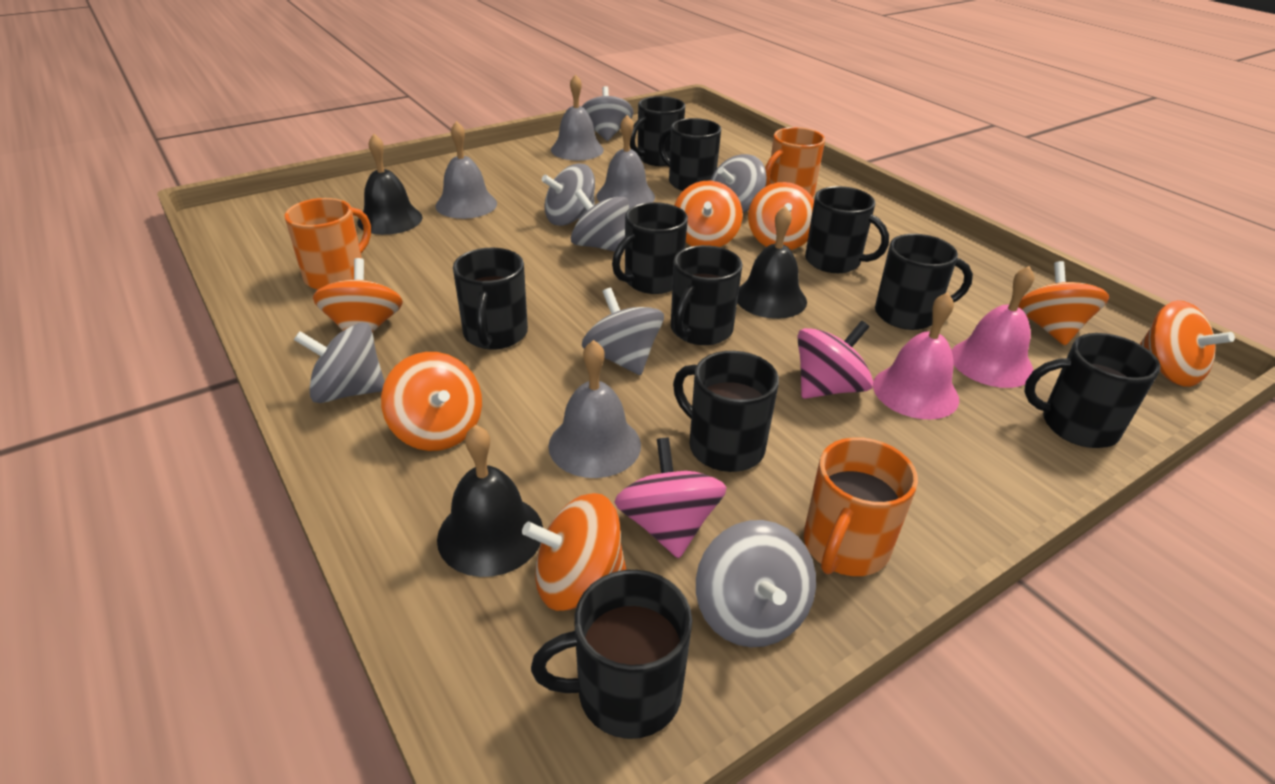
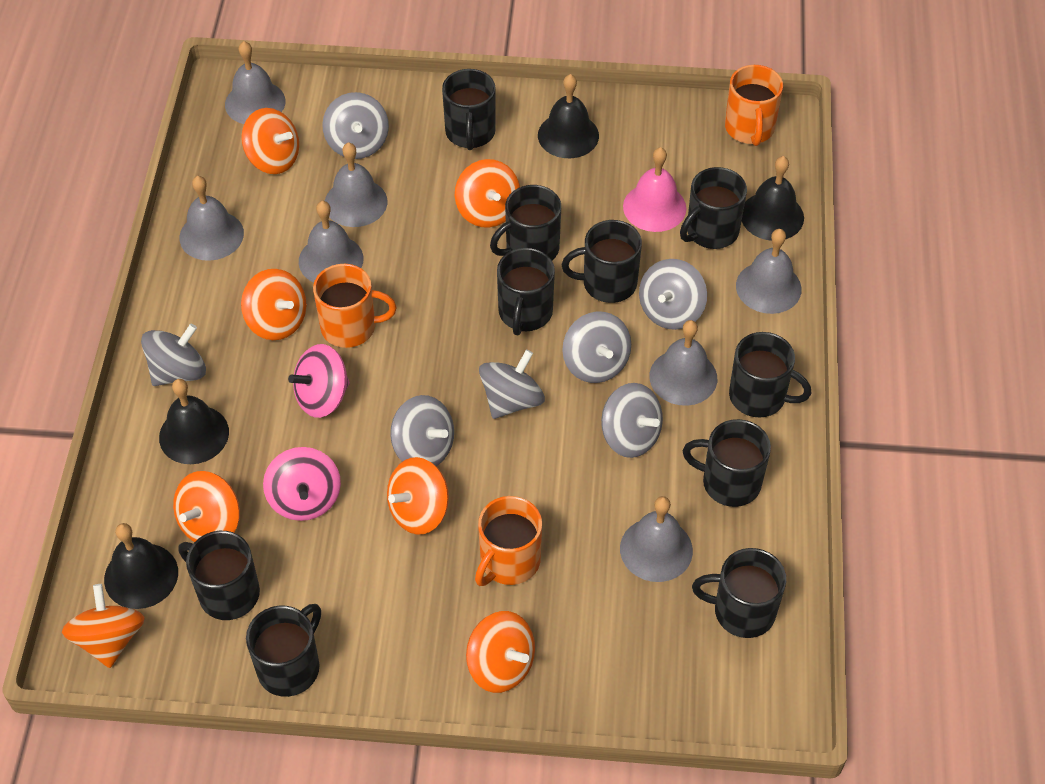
black bell: 3 -> 4
grey bell: 4 -> 7
pink bell: 2 -> 1

